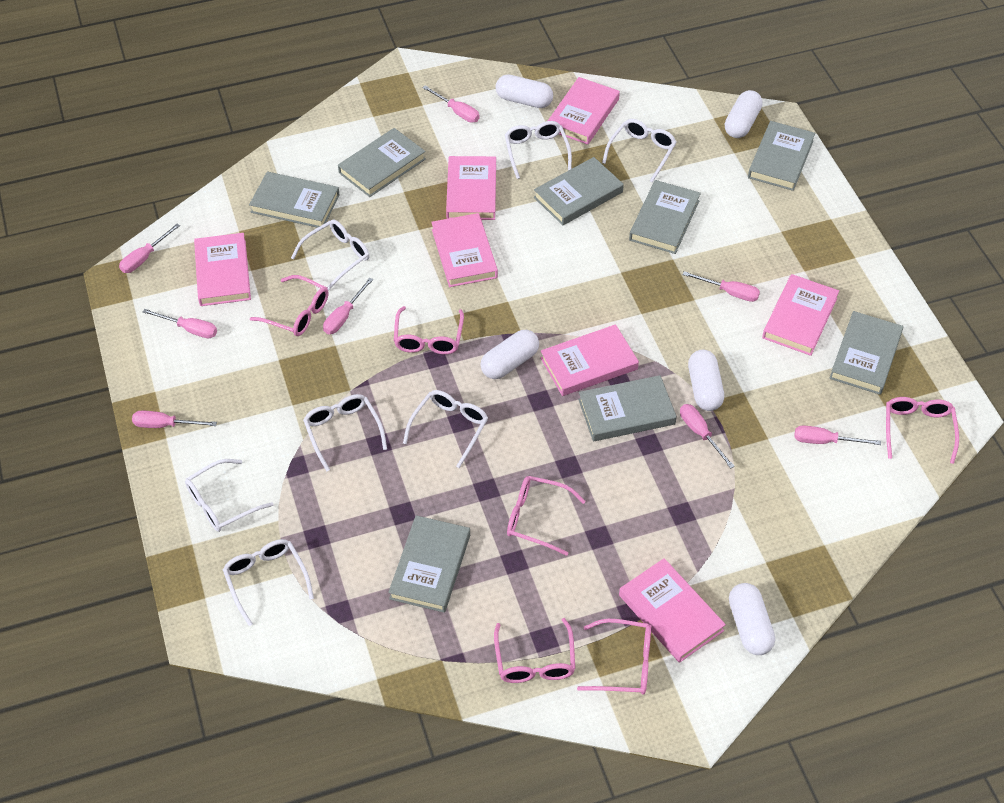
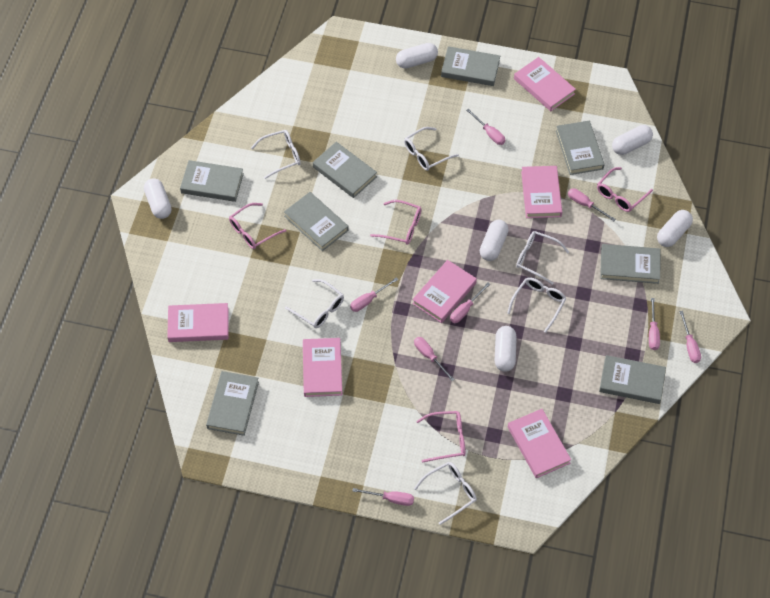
pink book: 7 -> 6
pink glasses: 6 -> 4
white capsule: 5 -> 6
white glasses: 7 -> 6

